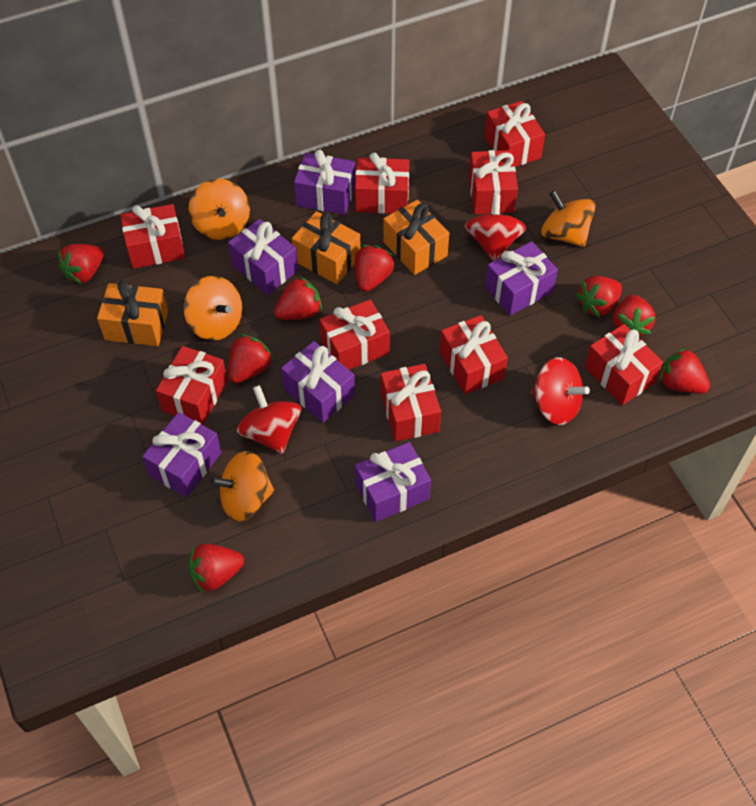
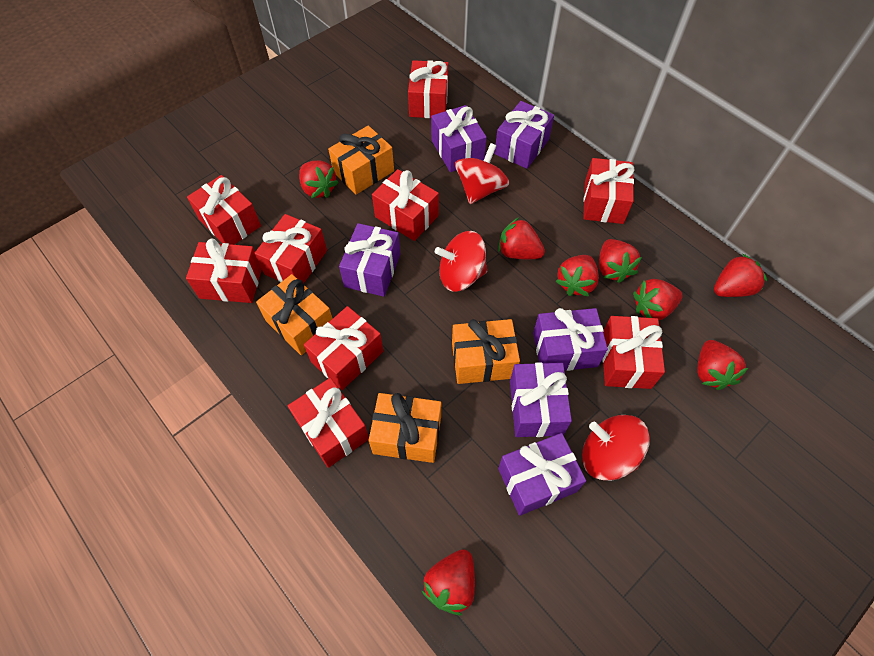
orange gift: 3 -> 4
orange spinning top: 4 -> 0

